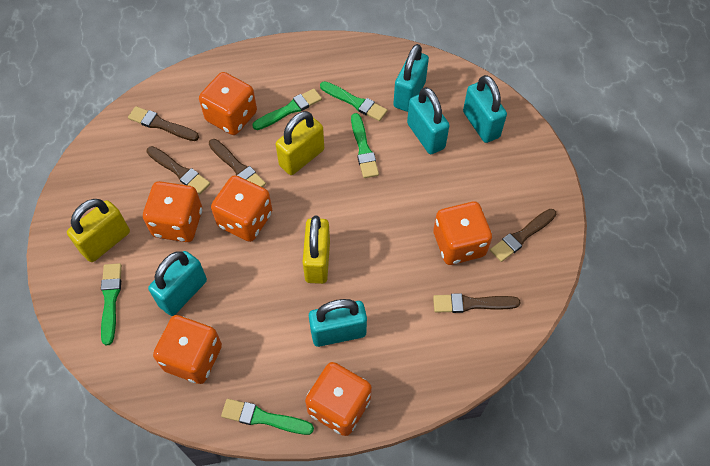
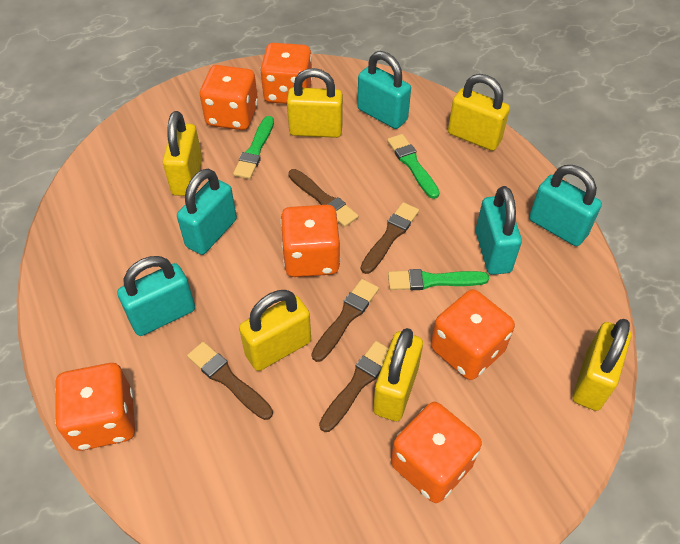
green brush: 5 -> 3
yellow padlock: 3 -> 6

